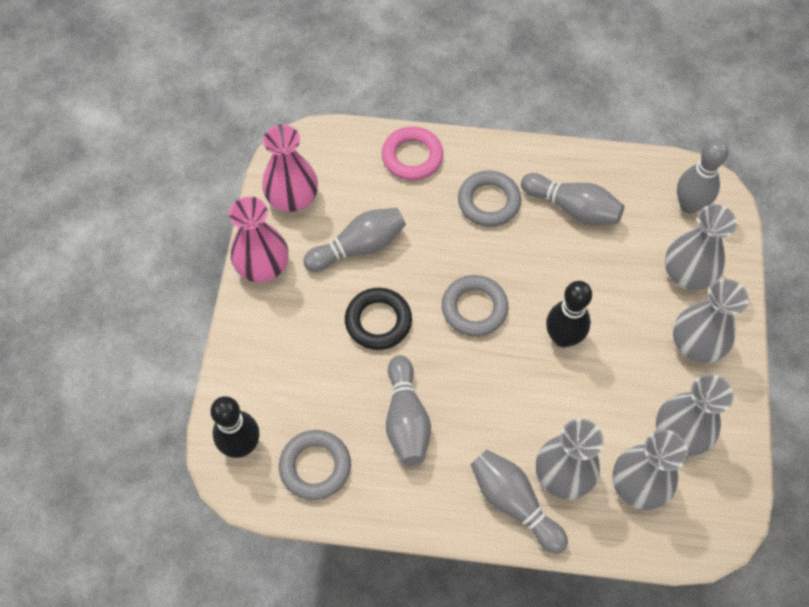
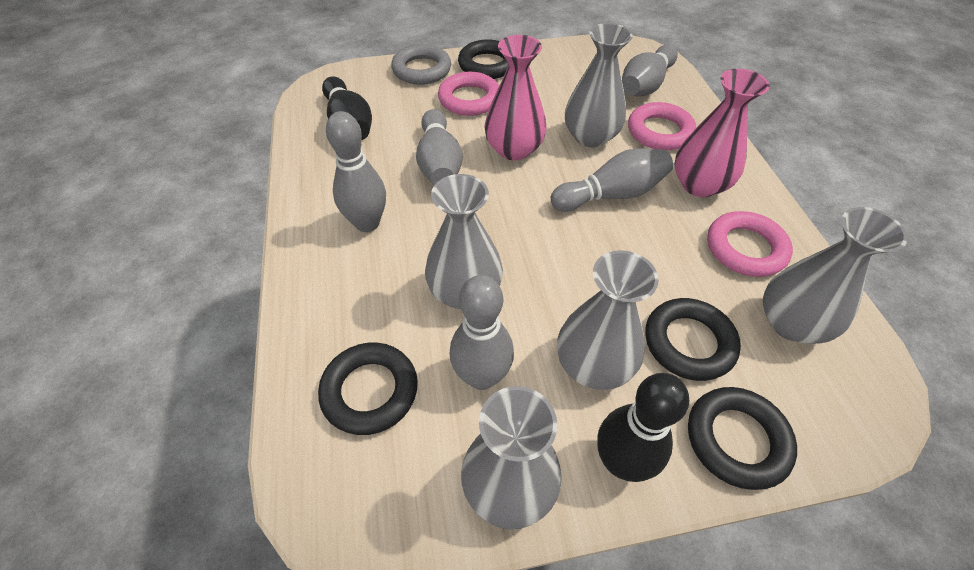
black ring: 1 -> 4
grey ring: 3 -> 1
pink ring: 1 -> 3

